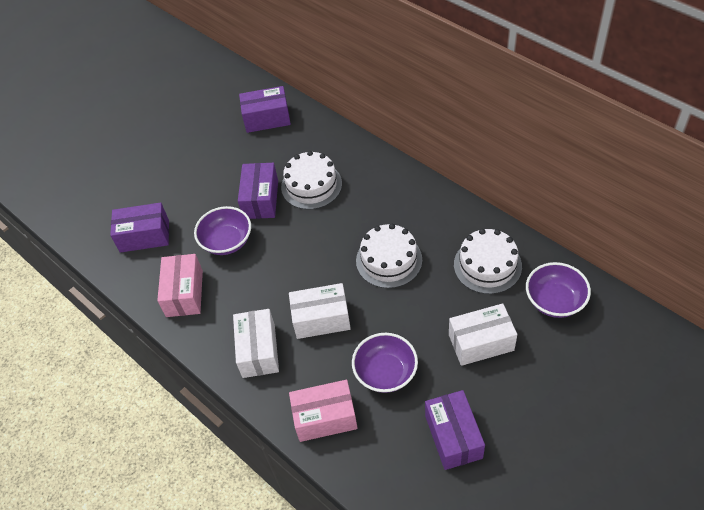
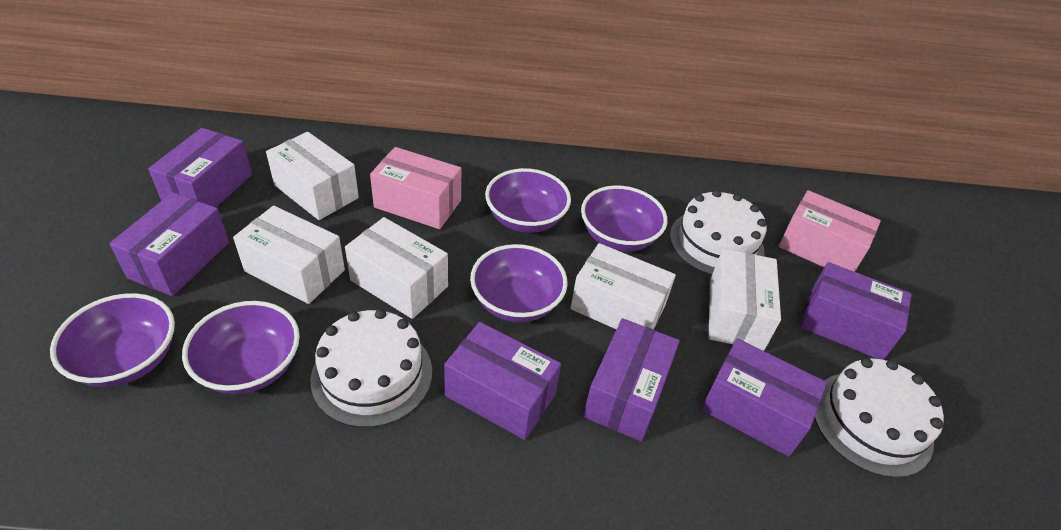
purple bowl: 3 -> 5
purple box: 4 -> 6
white box: 3 -> 5

